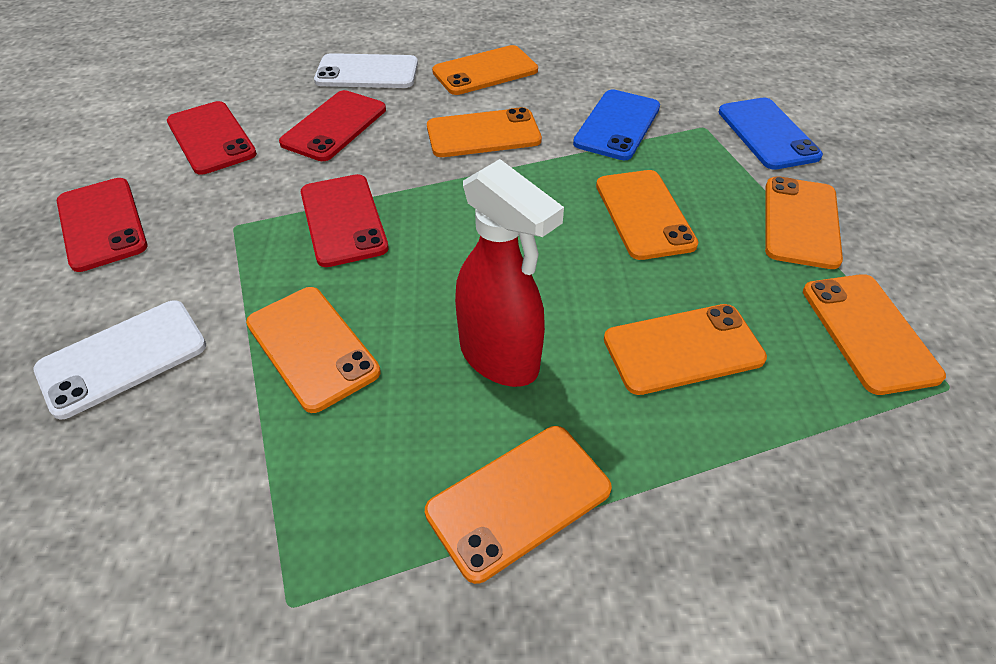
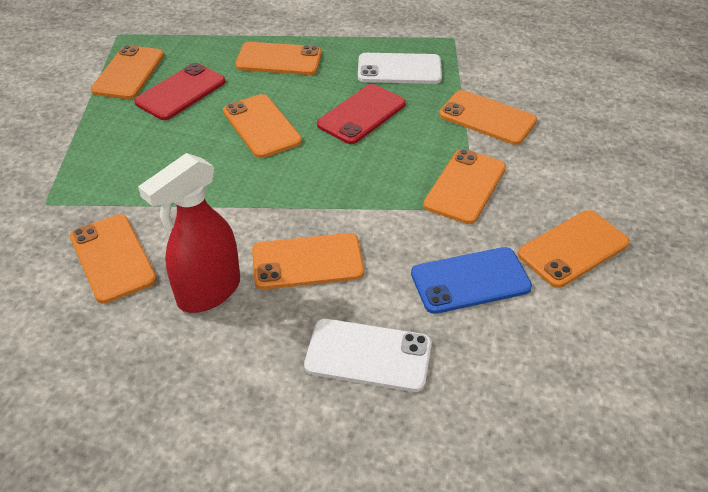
blue phone: 2 -> 1
red phone: 4 -> 2

